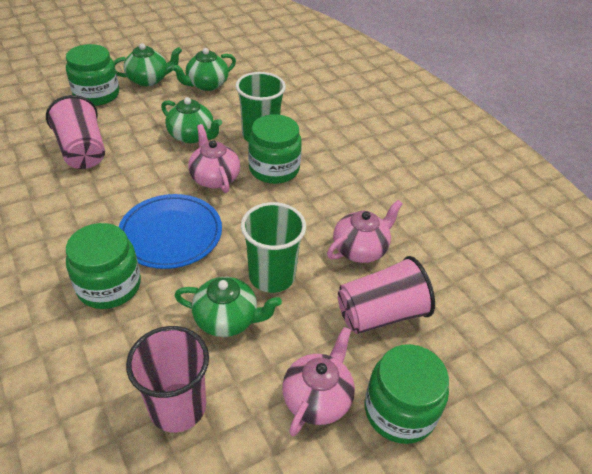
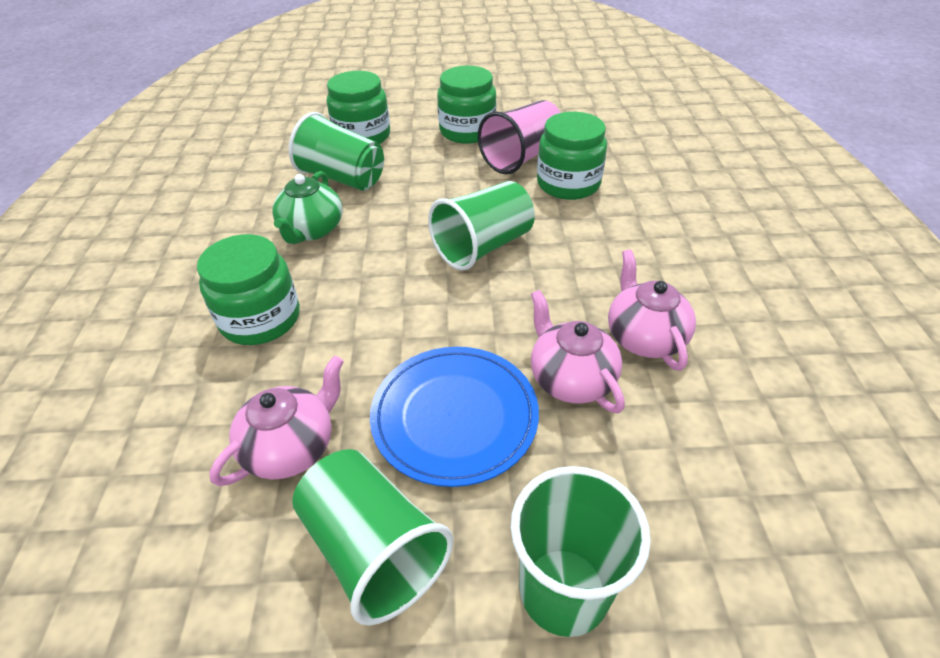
green cup: 2 -> 4
green teapot: 4 -> 1
pink cup: 3 -> 1

